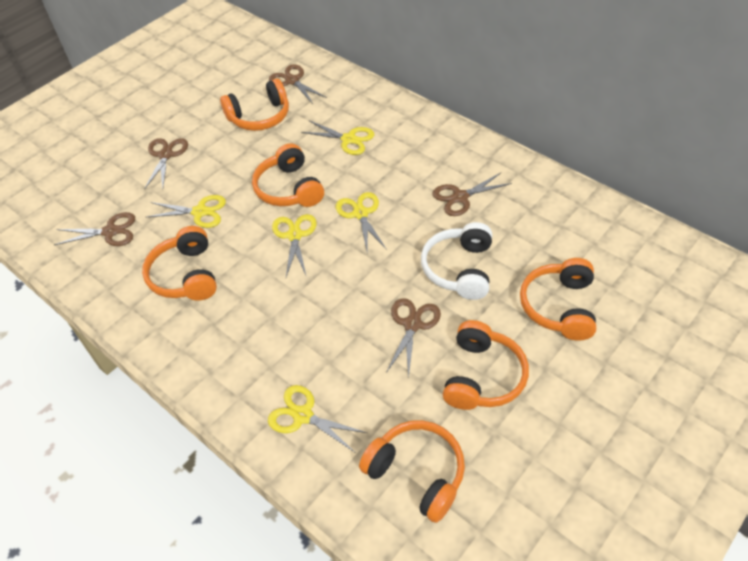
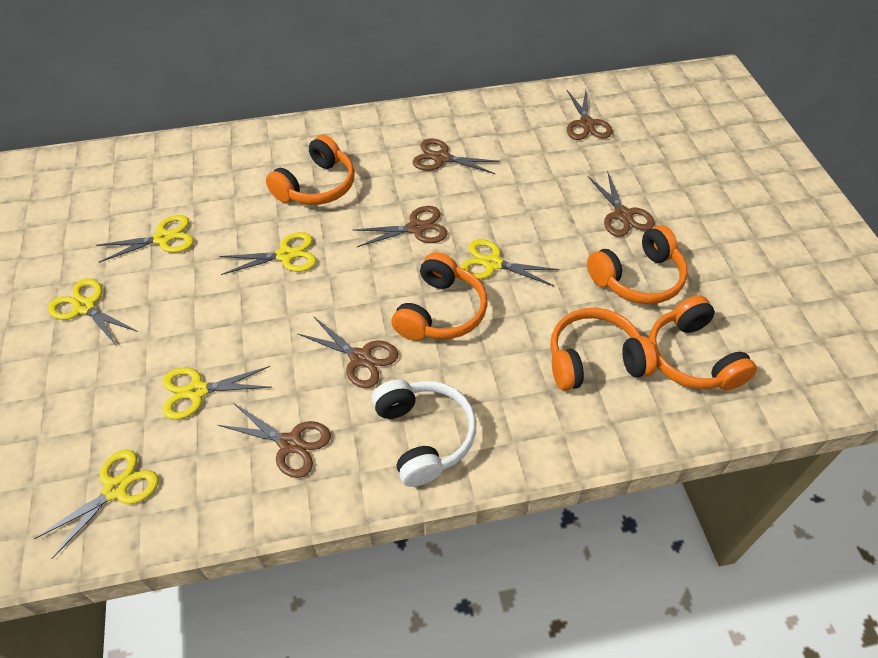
brown scissors: 5 -> 6
orange headphones: 6 -> 5
yellow scissors: 5 -> 6

